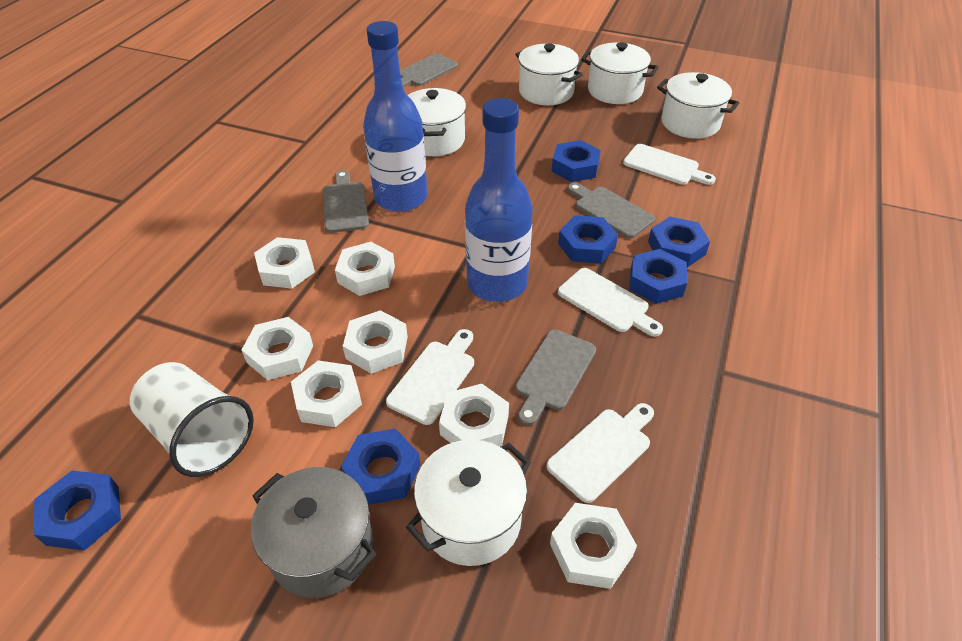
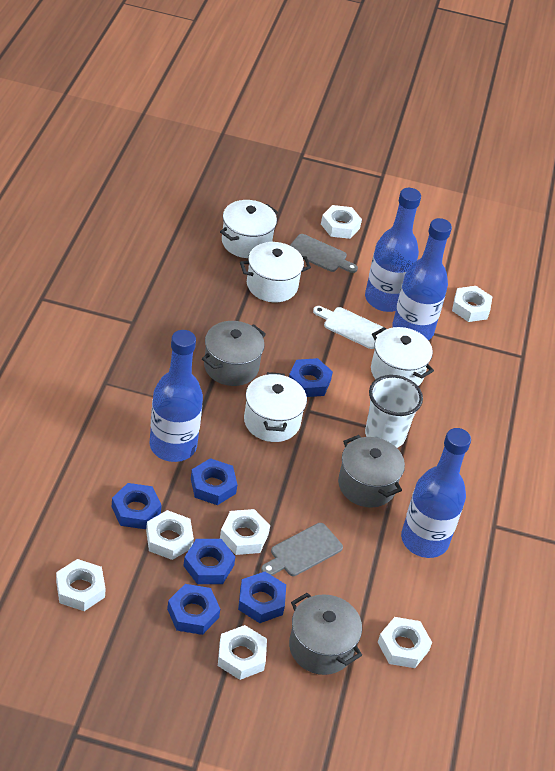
blue bottle: 2 -> 4
grey cutting board: 4 -> 2
grey pot: 1 -> 3
white cutting board: 4 -> 1
white pot: 5 -> 4

